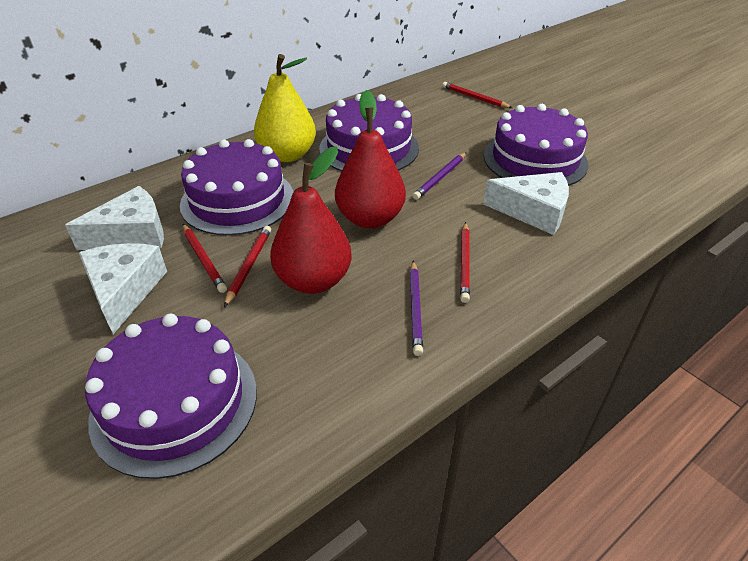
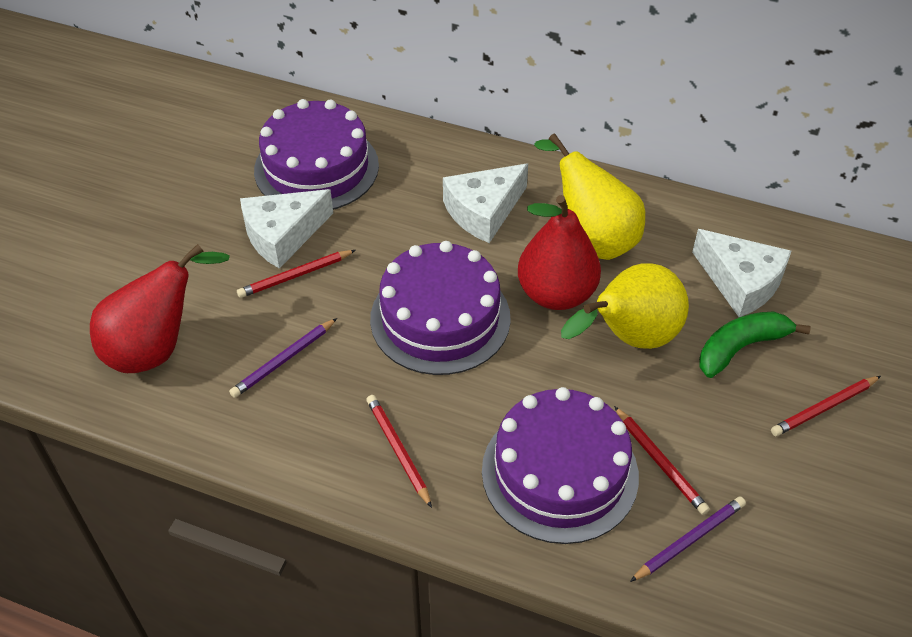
green banana: 0 -> 1
purple cake: 4 -> 3
yellow pear: 1 -> 2

